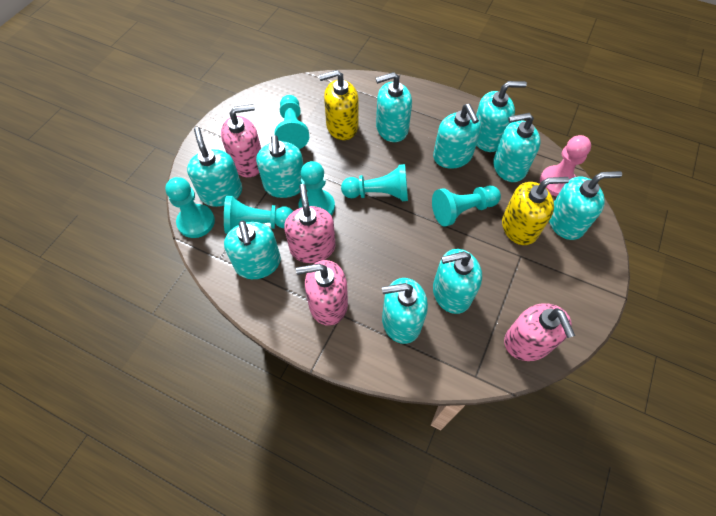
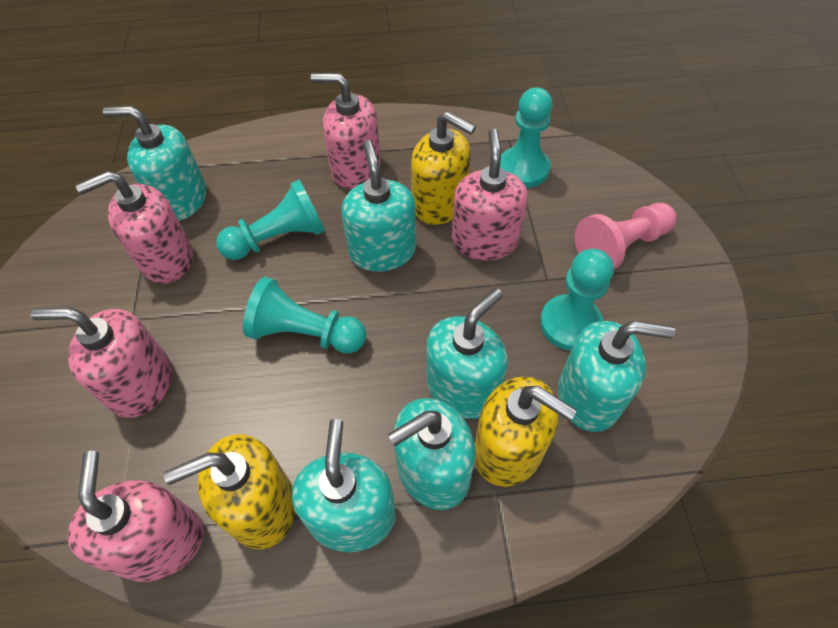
pink soap dispenser: 4 -> 5
turquoise pawn: 6 -> 4
turquoise soap dispenser: 10 -> 6
yellow soap dispenser: 2 -> 3

